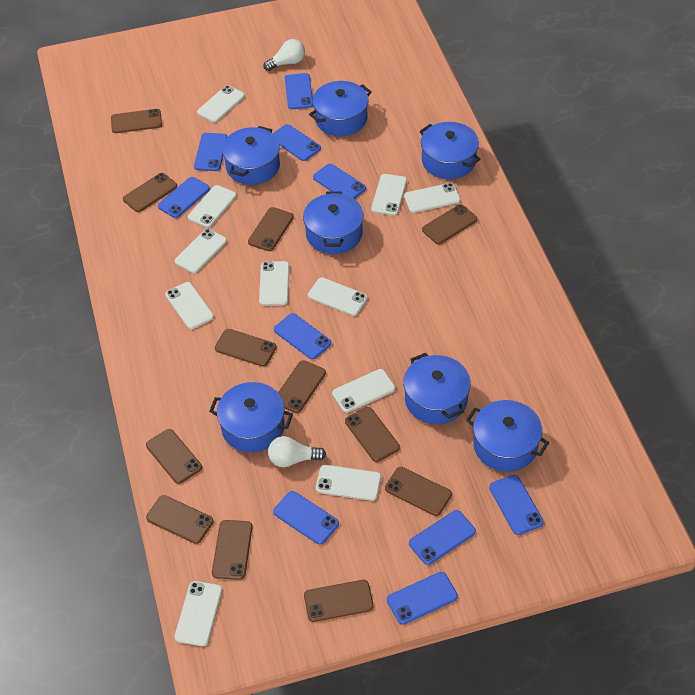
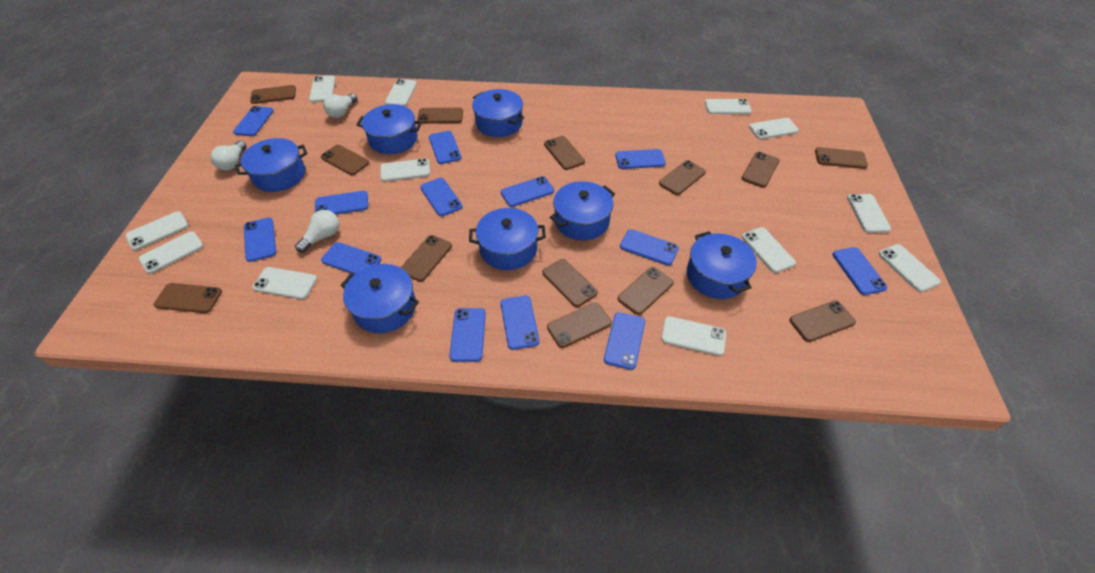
blue phone: 10 -> 13
brown phone: 12 -> 13
white light bulb: 2 -> 3
white phone: 11 -> 12

